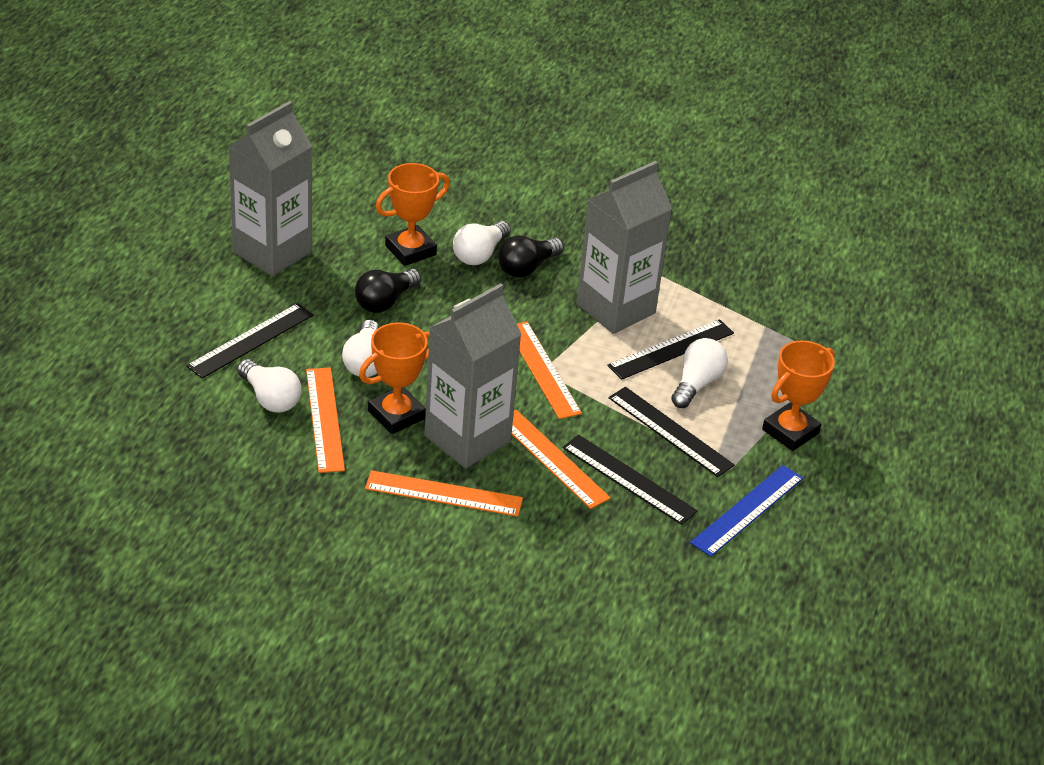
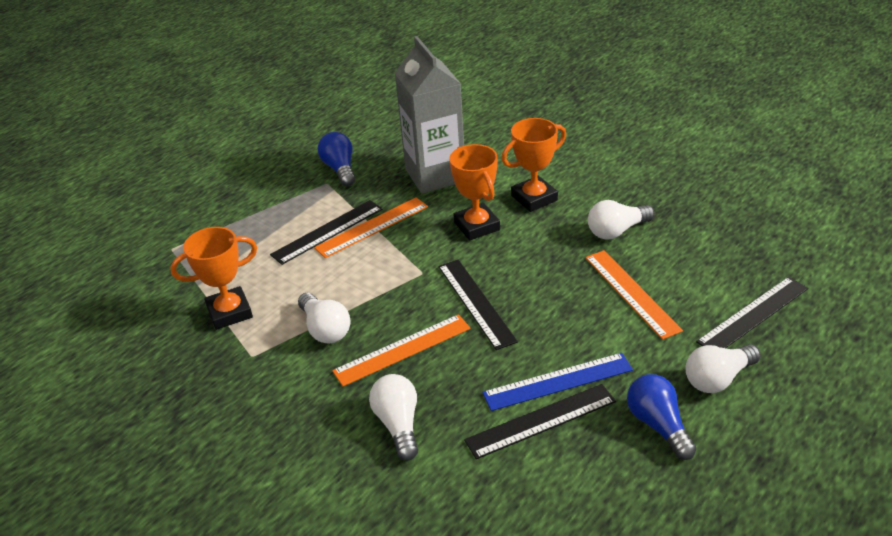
black light bulb: 2 -> 0
blue light bulb: 0 -> 2
grey carton: 3 -> 1
orange ruler: 4 -> 3

